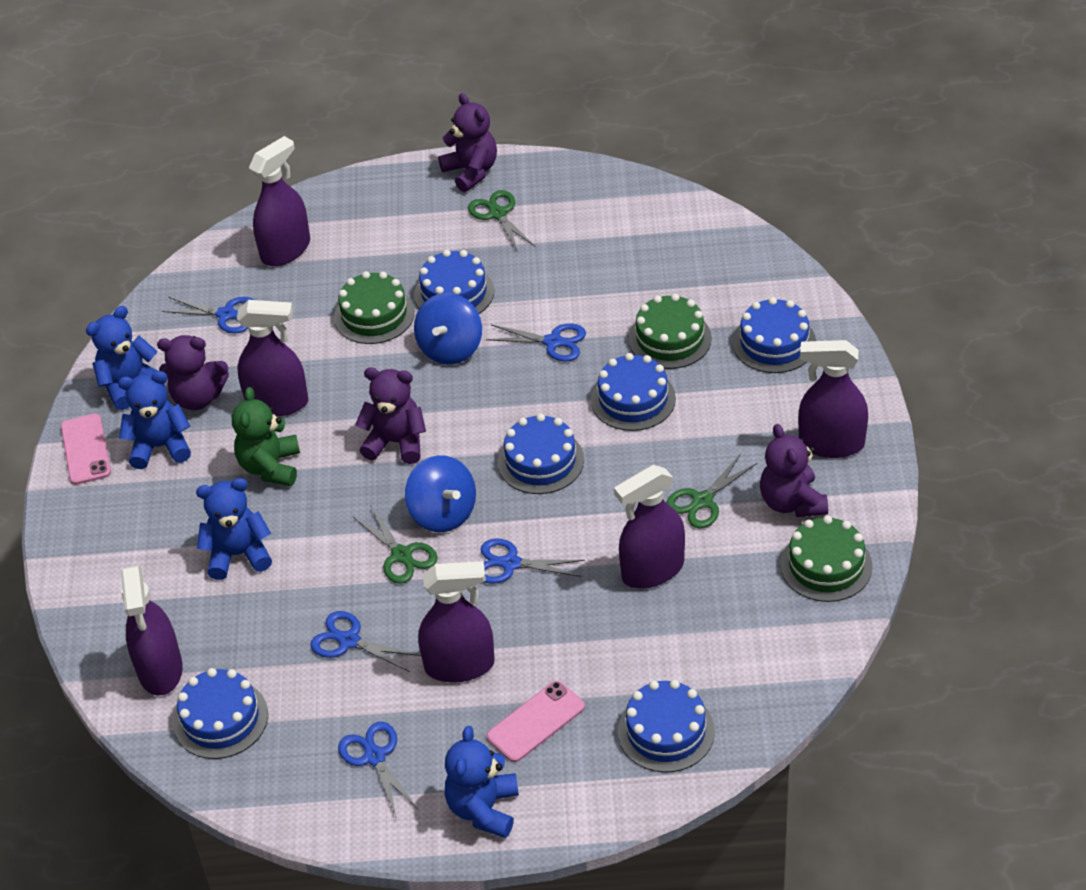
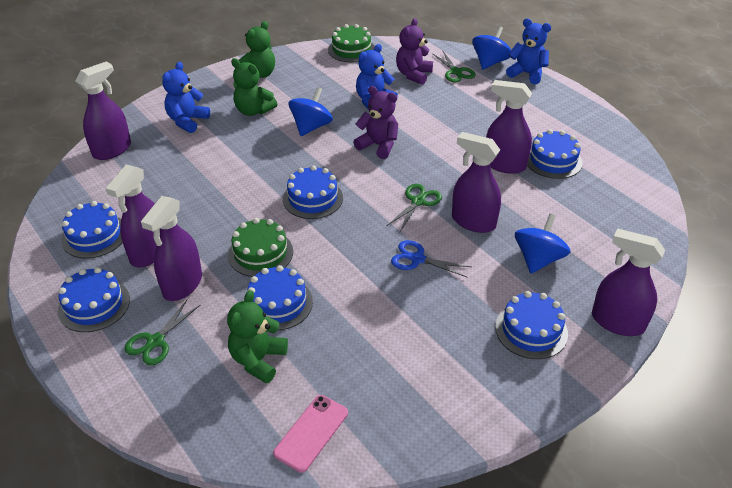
blue scissors: 5 -> 1
blue spinning top: 2 -> 3
blue teddy bear: 4 -> 3
green cake: 3 -> 2
green teddy bear: 1 -> 3
pink phone: 2 -> 1
purple teddy bear: 4 -> 2

